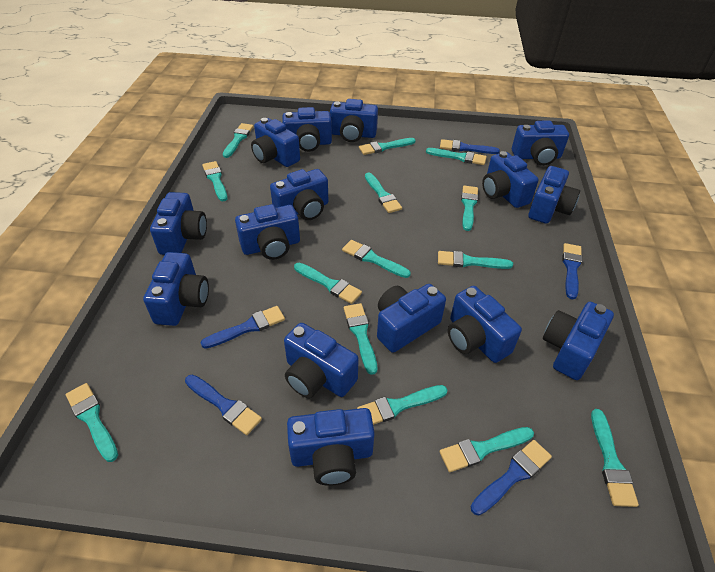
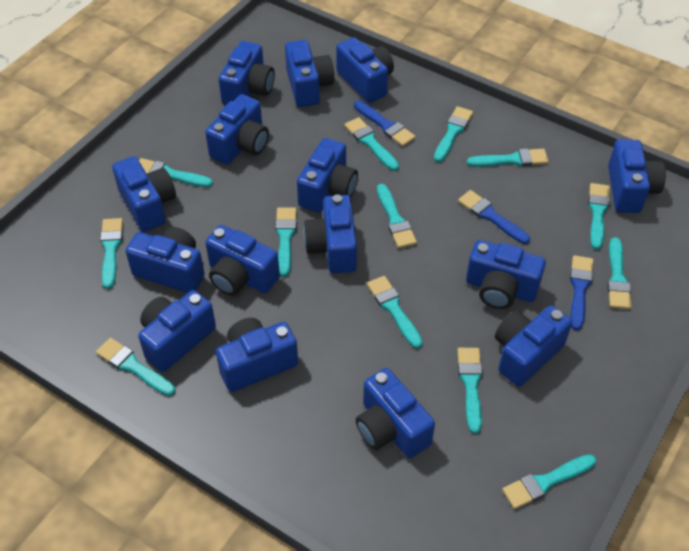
blue brush: 5 -> 3
turquoise brush: 14 -> 13

